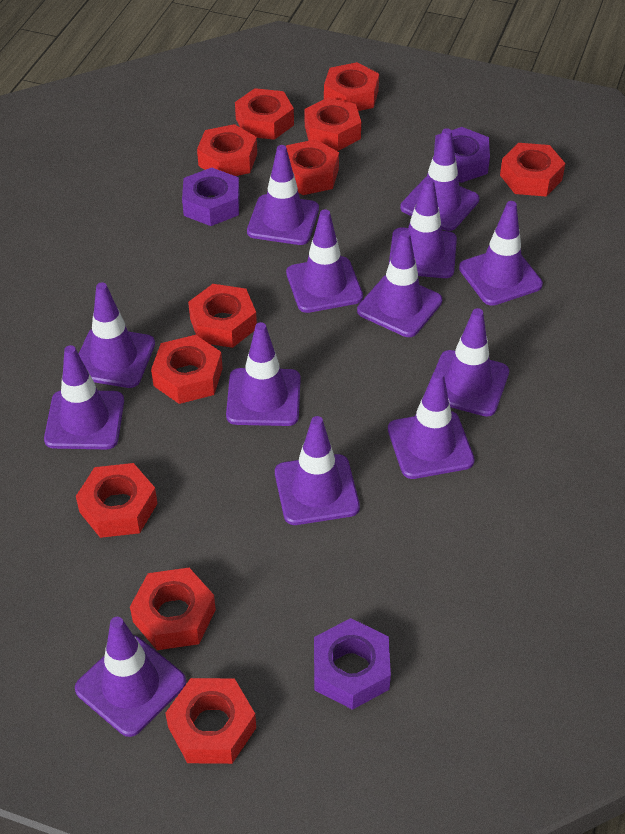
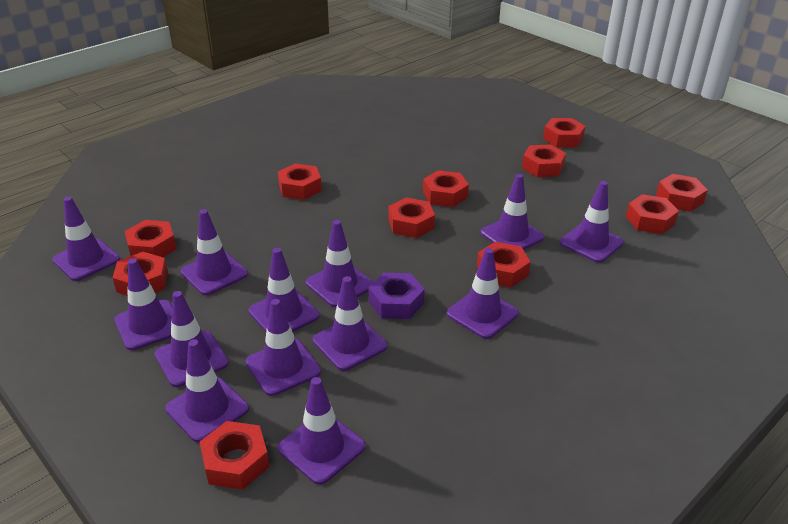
purple nut: 3 -> 1

